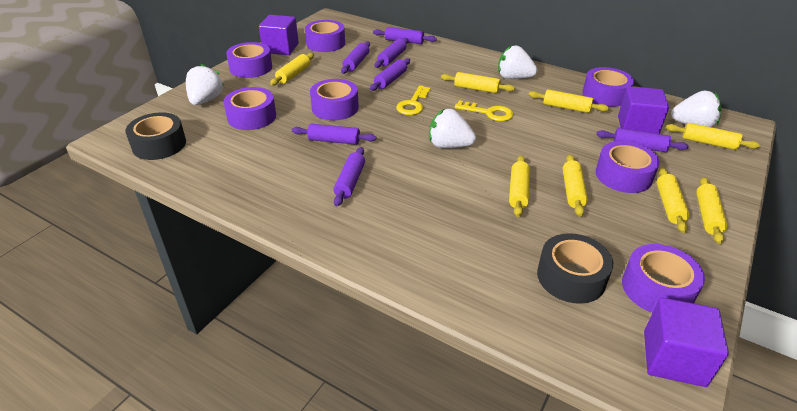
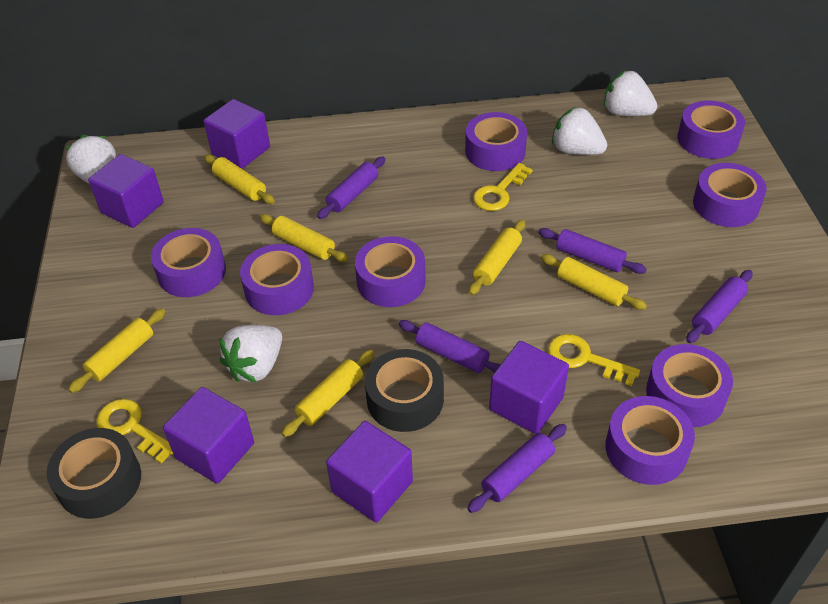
purple cube: 3 -> 5
purple rolling pin: 7 -> 5
purple tape: 7 -> 8
yellow key: 2 -> 3
yellow rolling pin: 8 -> 6

